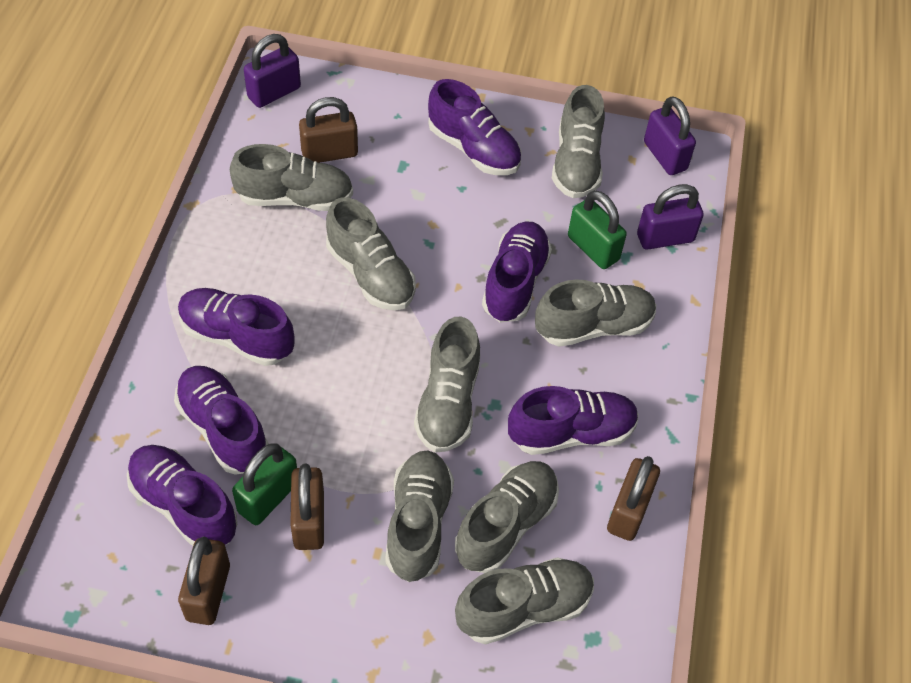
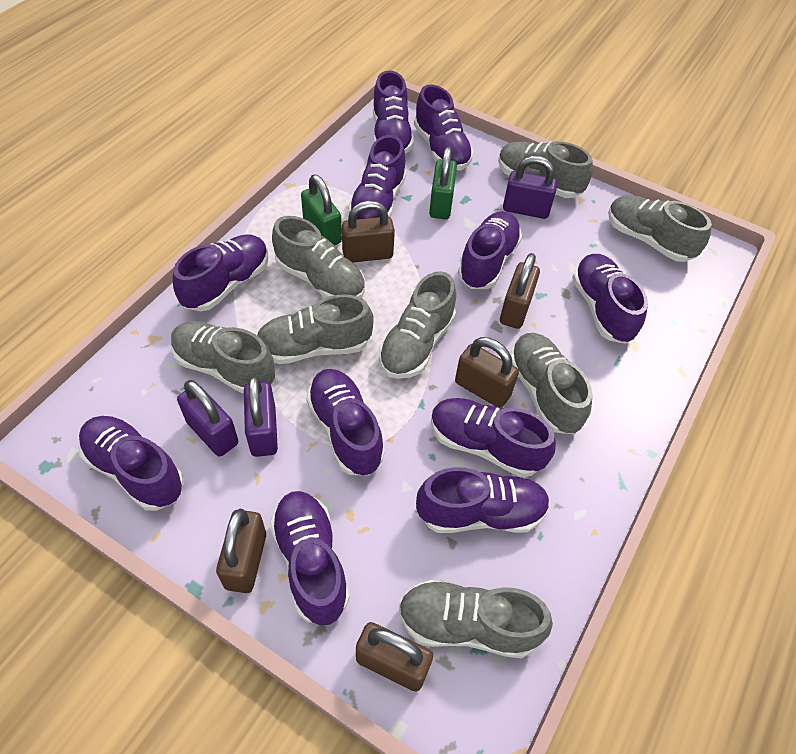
brown padlock: 4 -> 5
purple shoe: 6 -> 11

